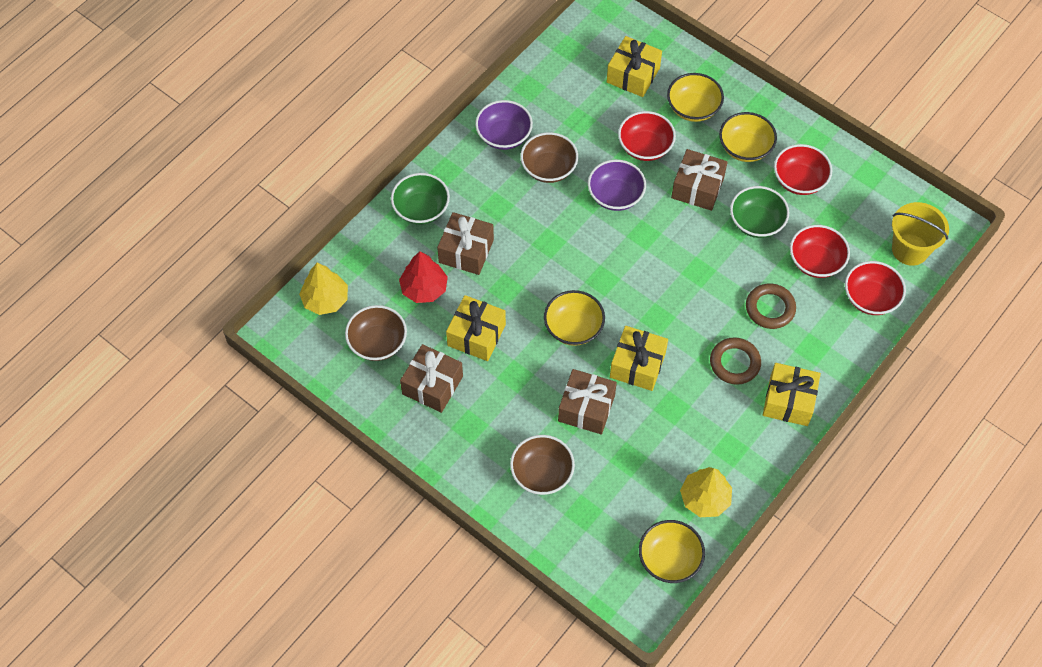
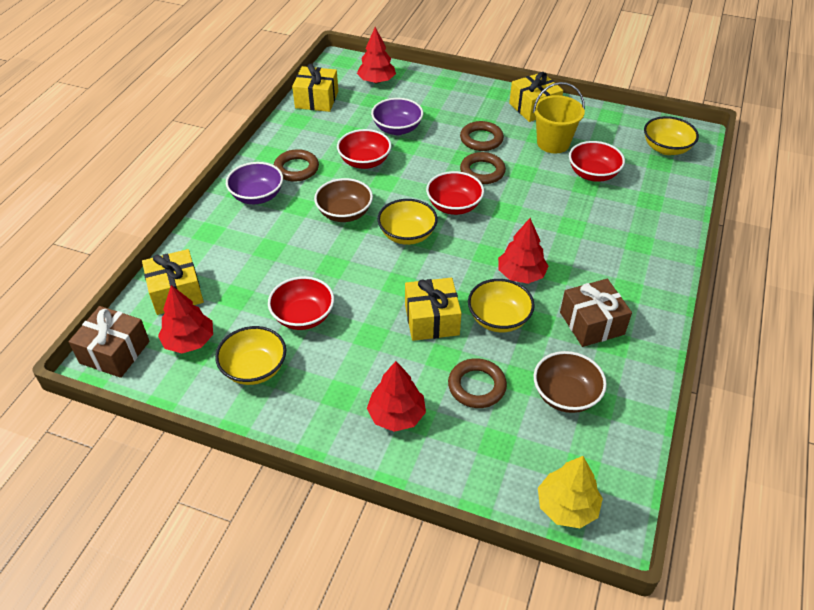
brown bowl: 3 -> 2
brown gift: 4 -> 2
brown ring: 2 -> 4
green bowl: 2 -> 0
red tree: 1 -> 4
yellow tree: 2 -> 1

